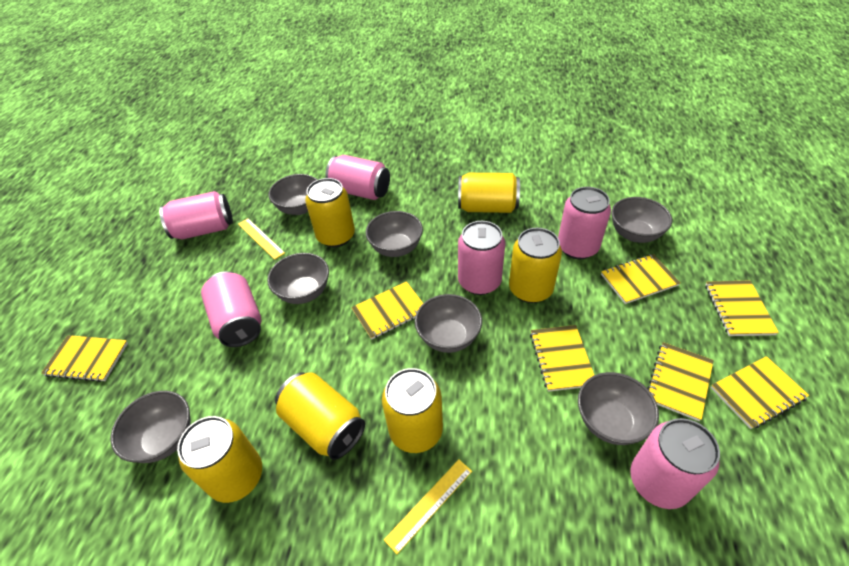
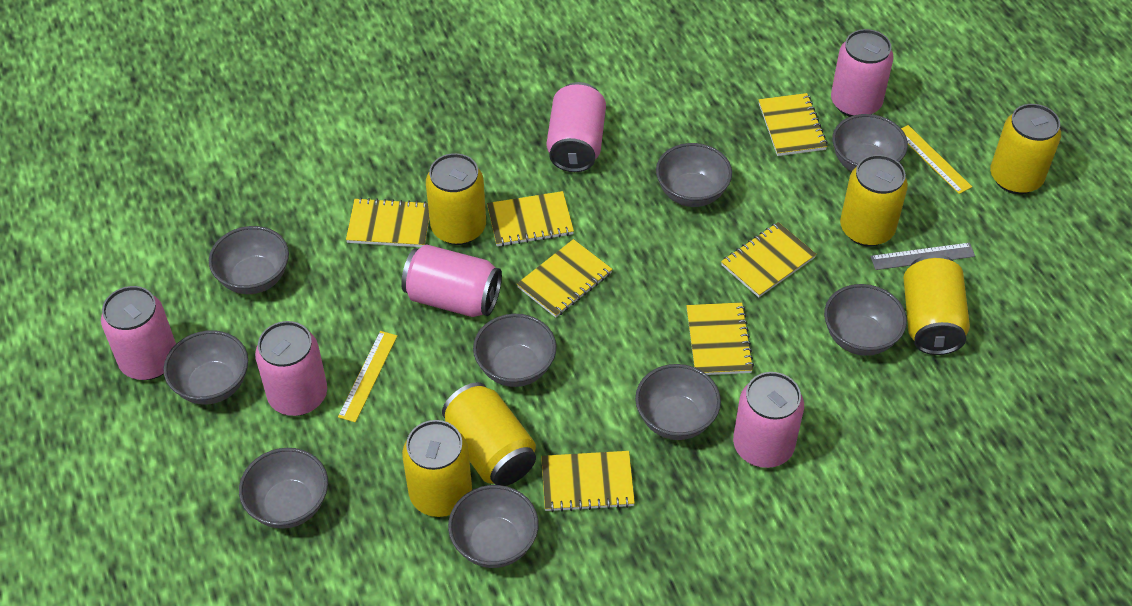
grey bowl: 7 -> 9
grey ruler: 0 -> 1

